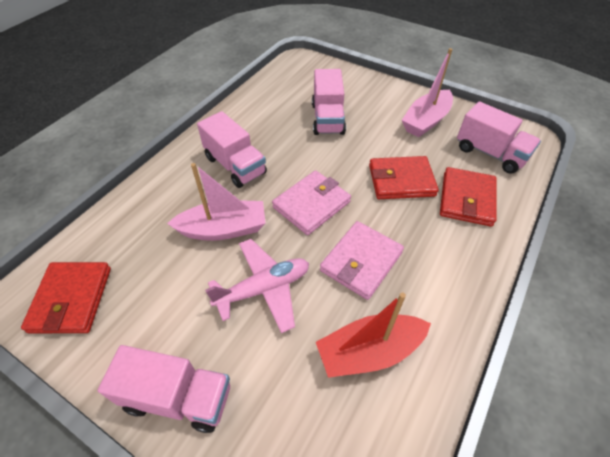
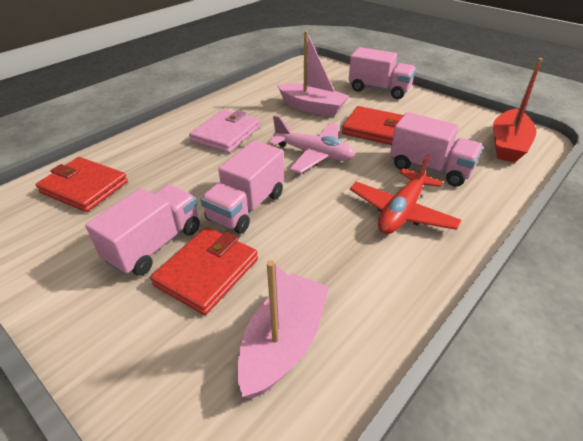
pink wallet: 2 -> 1
red plane: 0 -> 1

